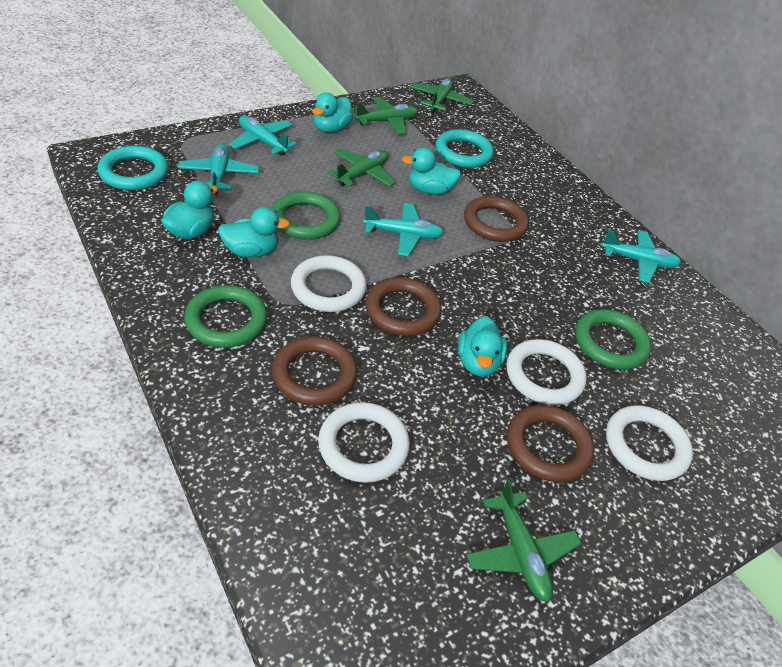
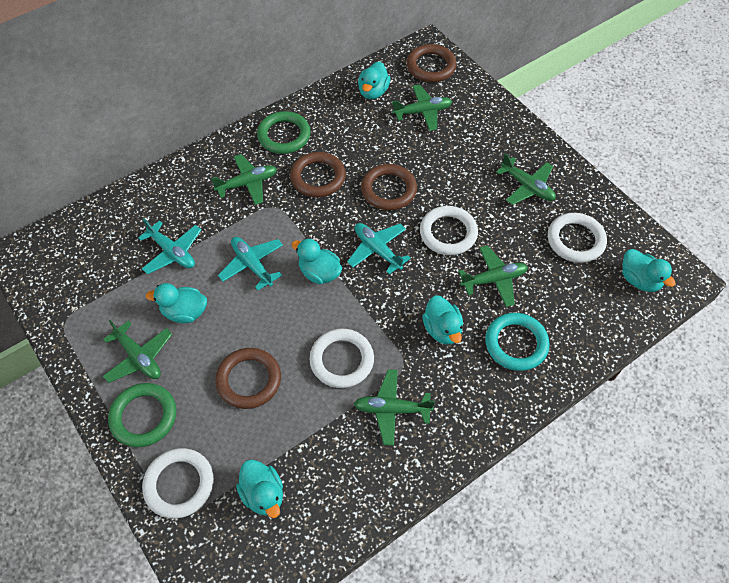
green plane: 4 -> 6
green ring: 3 -> 2
turquoise duck: 5 -> 6
turquoise plane: 4 -> 3
turquoise ring: 2 -> 1

